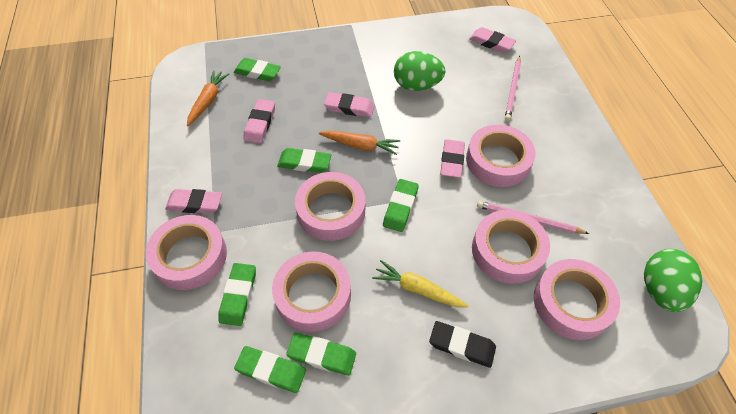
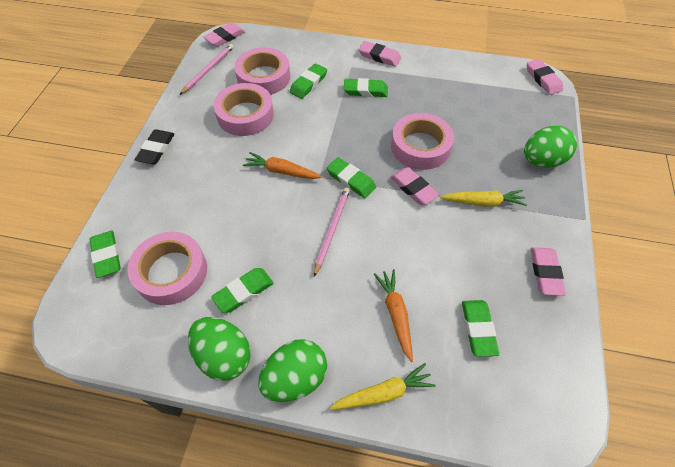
green egg: 2 -> 3
pink tape: 6 -> 4
yellow carrot: 1 -> 2

